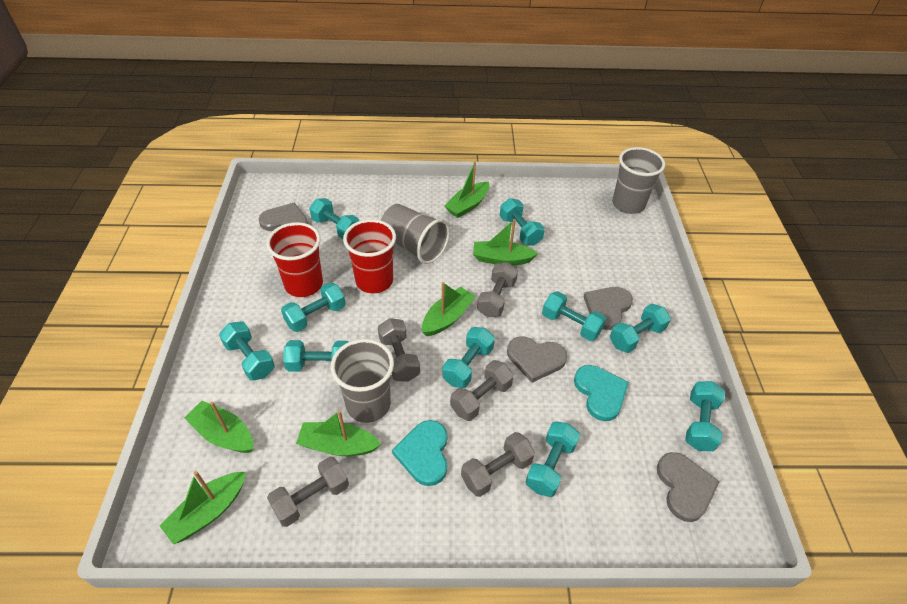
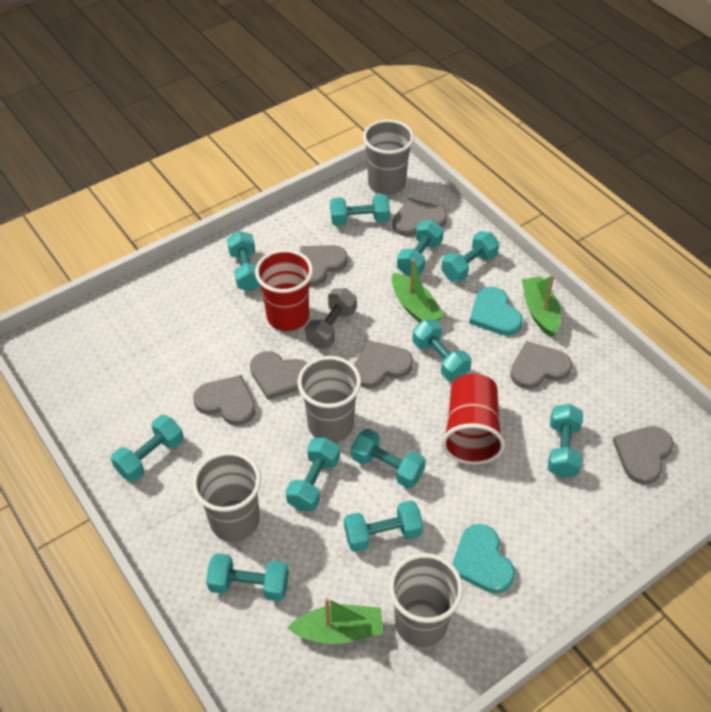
green boat: 6 -> 3
grey cup: 3 -> 4
grey dumbbell: 5 -> 1
grey heart: 4 -> 7
turquoise dumbbell: 10 -> 11

